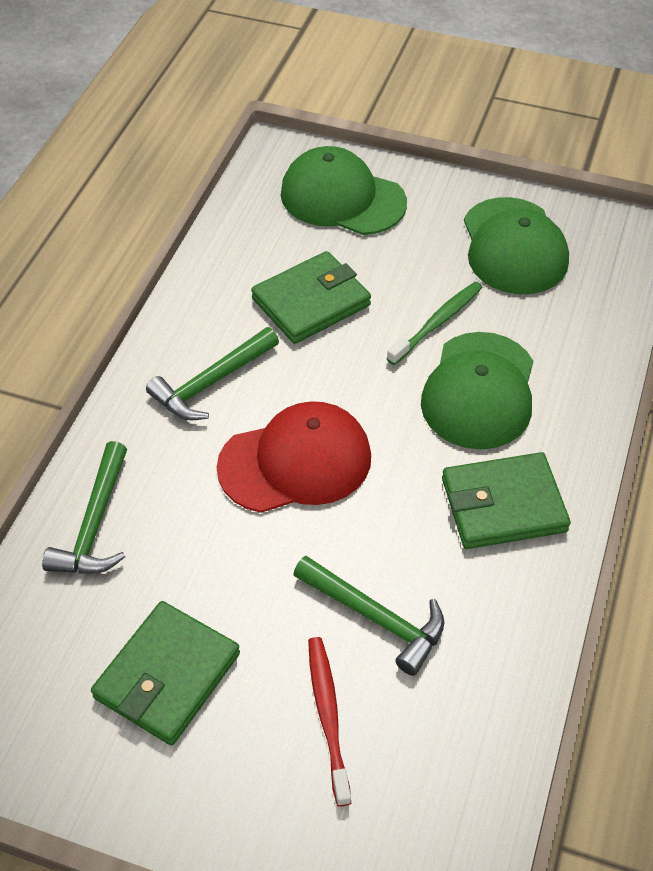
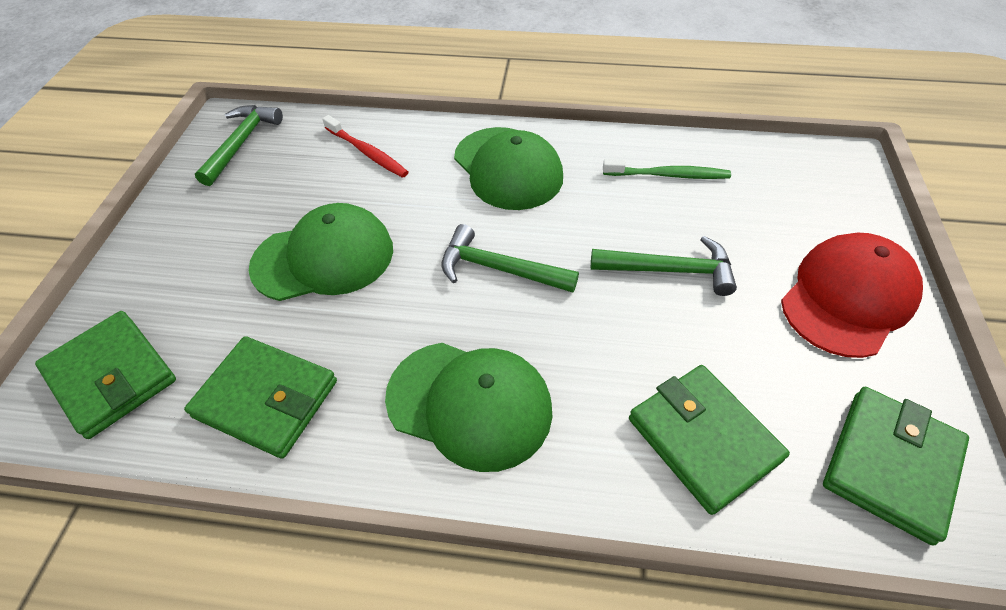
green wallet: 3 -> 4

